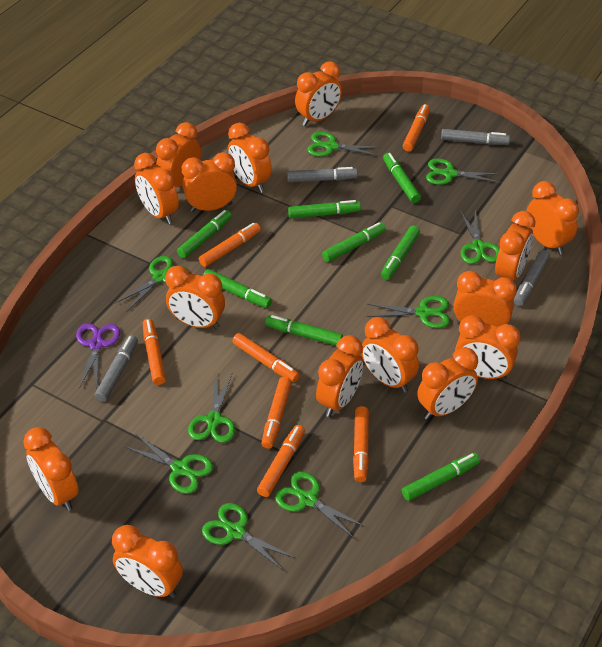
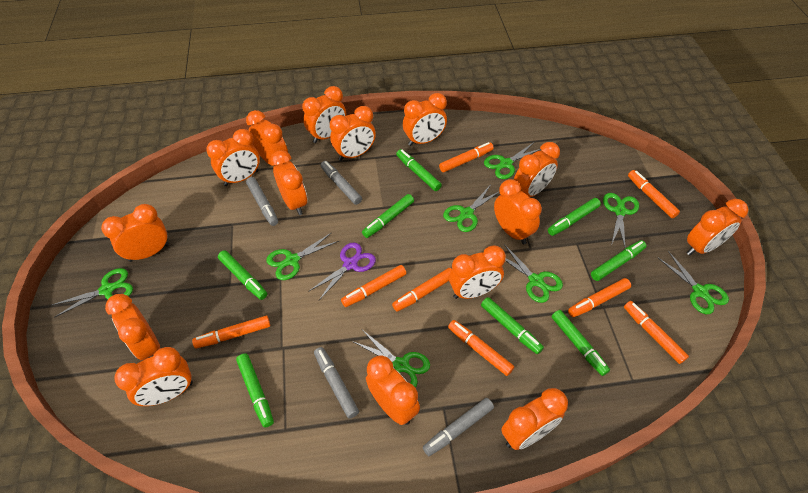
green scissors: 9 -> 8
orange marker: 7 -> 8

